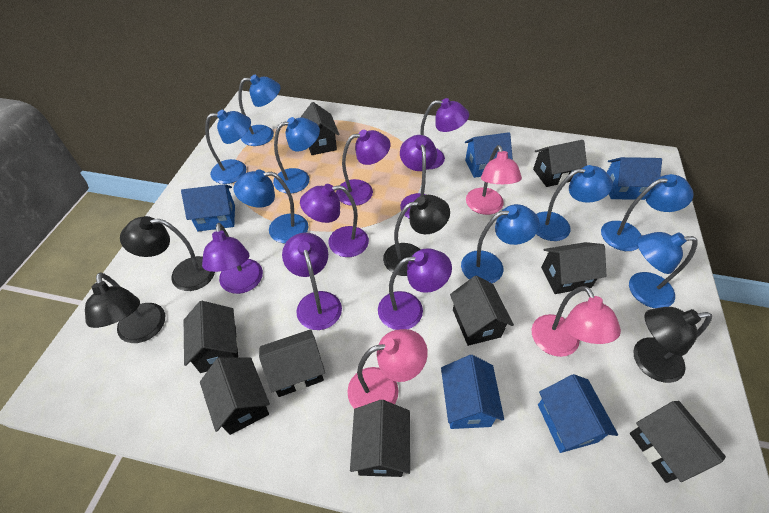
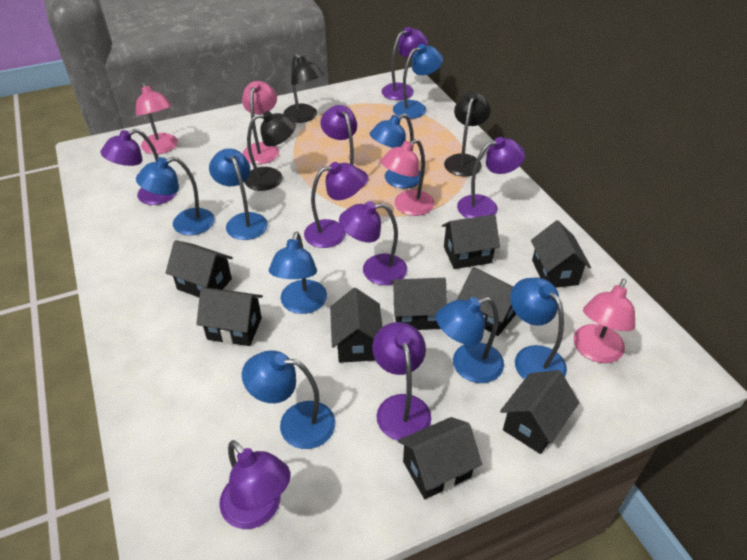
black lamp: 4 -> 3
blue house: 5 -> 0
pink lamp: 3 -> 4
purple lamp: 7 -> 8

